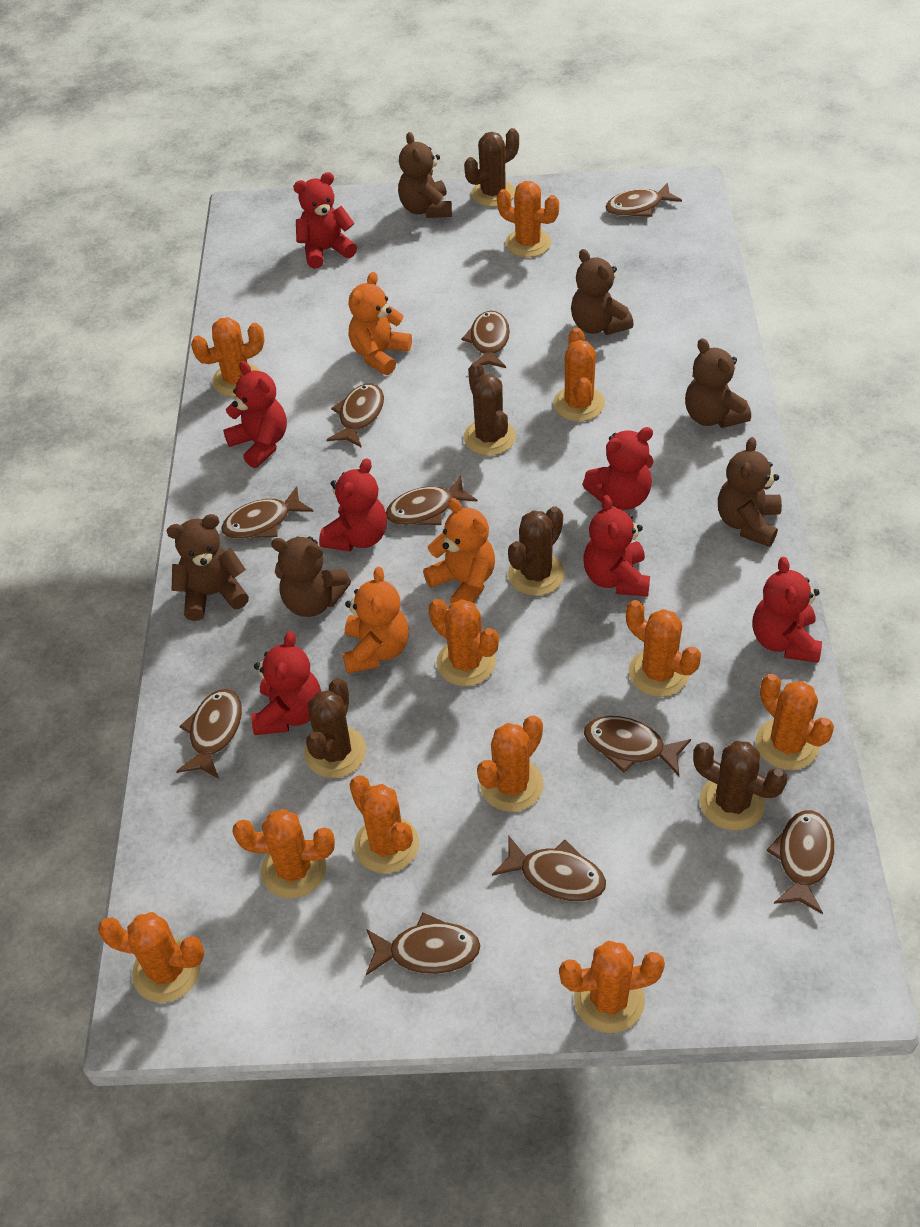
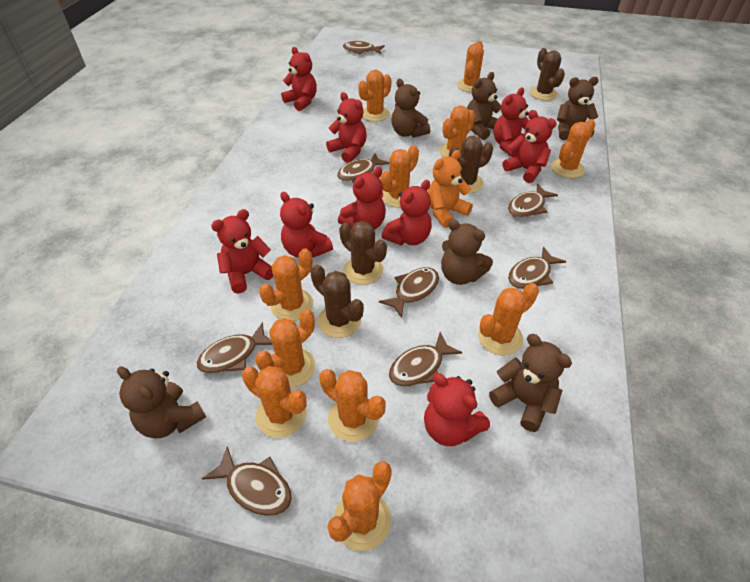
brown cactus: 5 -> 4
brown fish: 10 -> 8
orange teddy bear: 3 -> 1
red teddy bear: 7 -> 9

